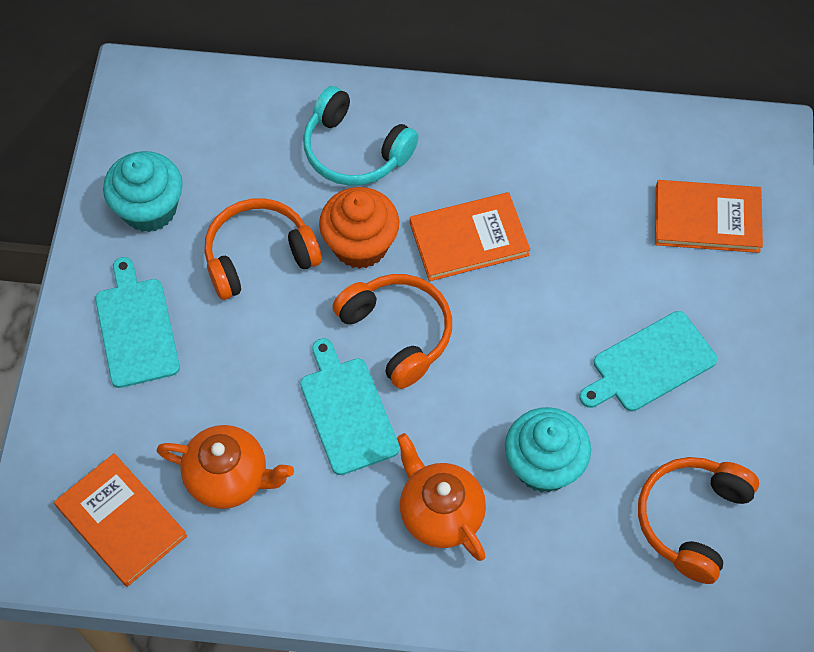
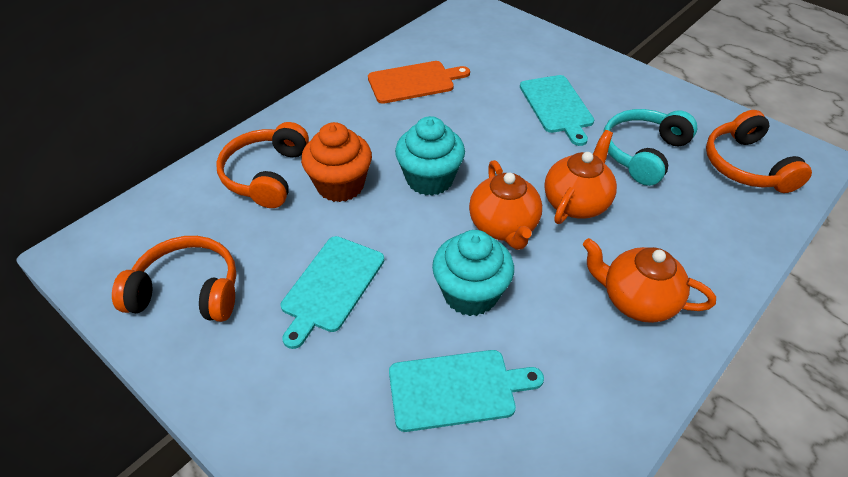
orange book: 3 -> 0
orange cutting board: 0 -> 1
orange teapot: 2 -> 3

